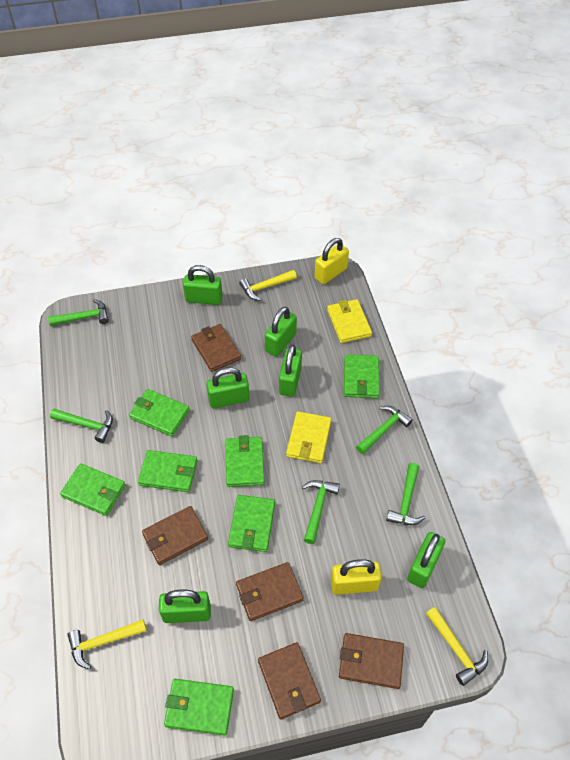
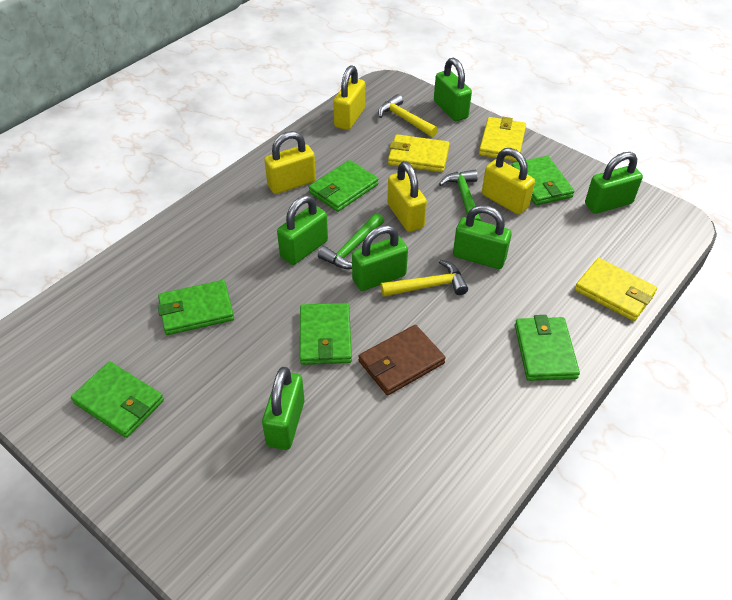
brown wallet: 5 -> 1
green hammer: 5 -> 2
green wallet: 7 -> 6
yellow hammer: 3 -> 2
yellow padlock: 2 -> 4
yellow wallet: 2 -> 3

